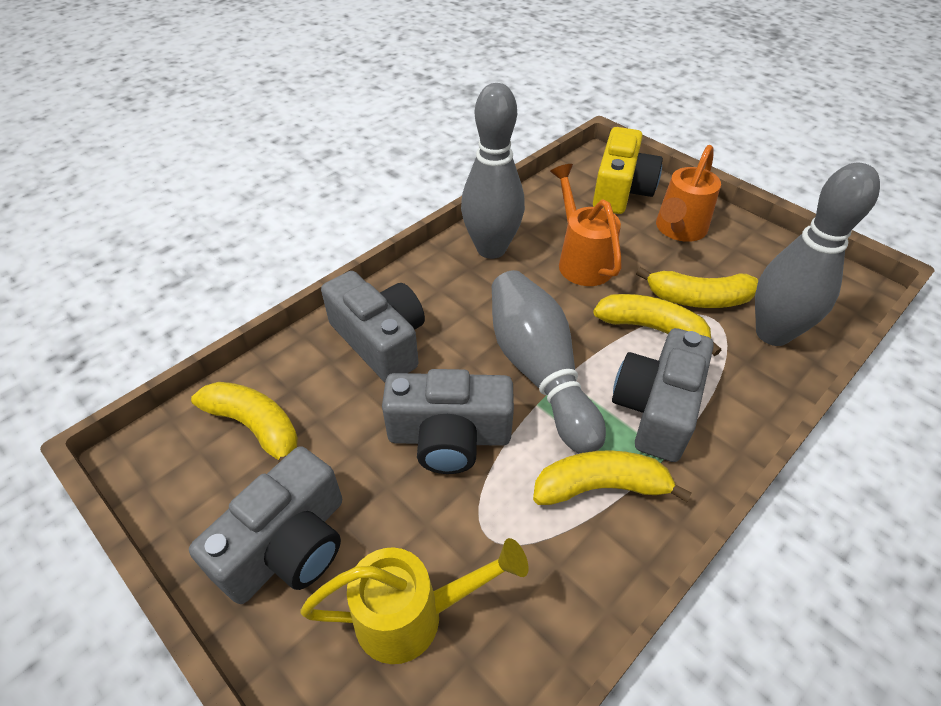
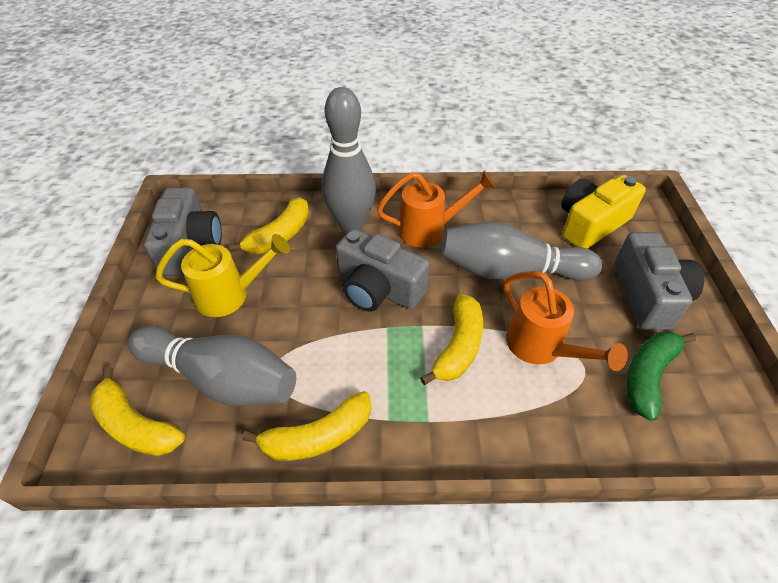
green banana: 0 -> 1
grey camera: 4 -> 3

